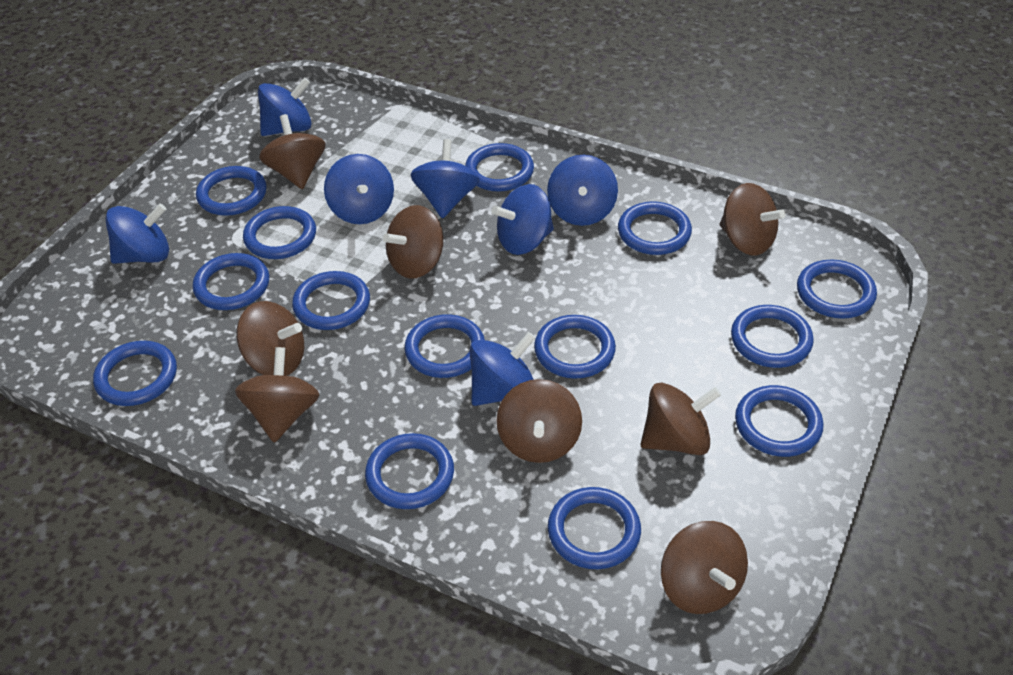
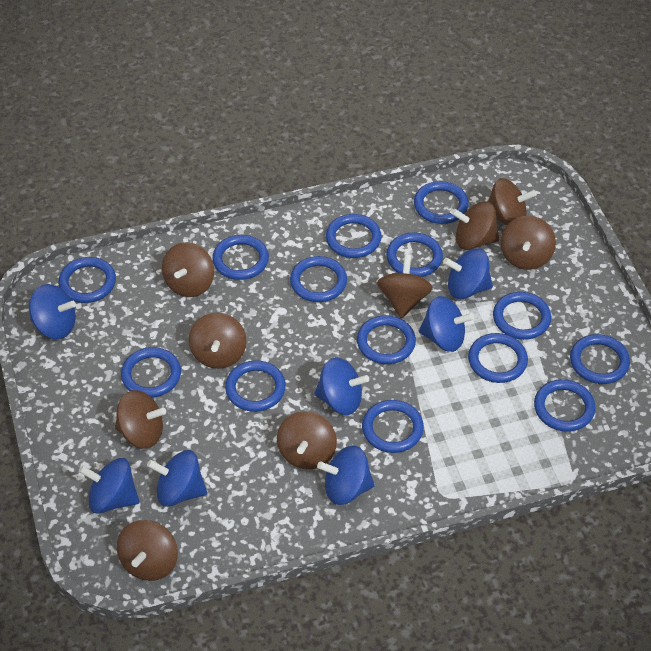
brown spinning top: 8 -> 9

